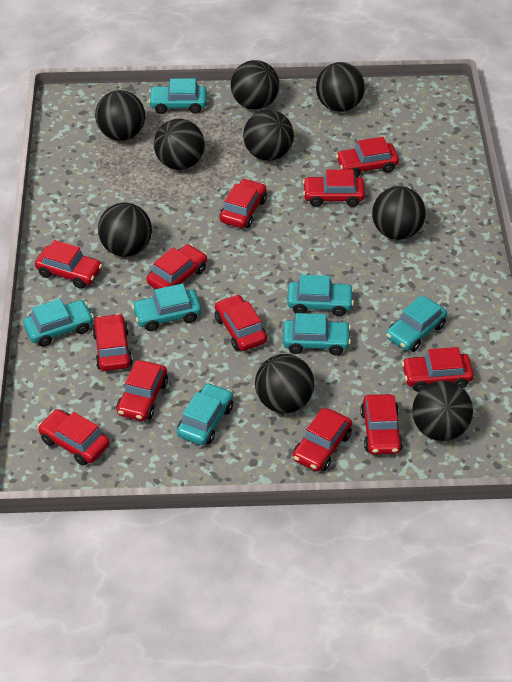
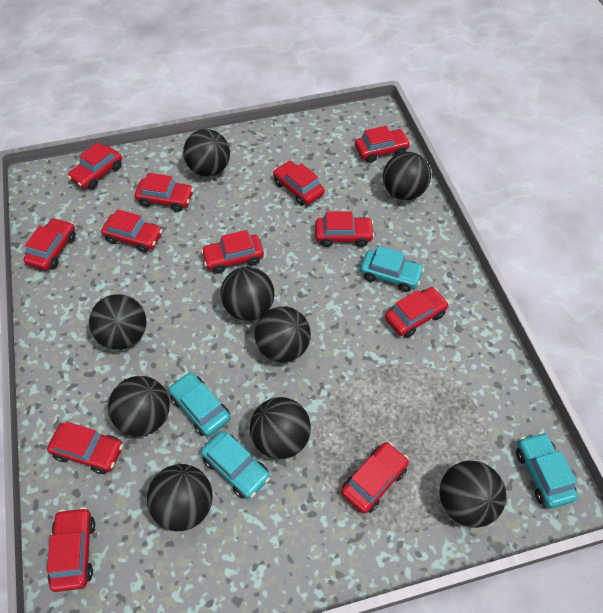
turquoise car: 7 -> 4

